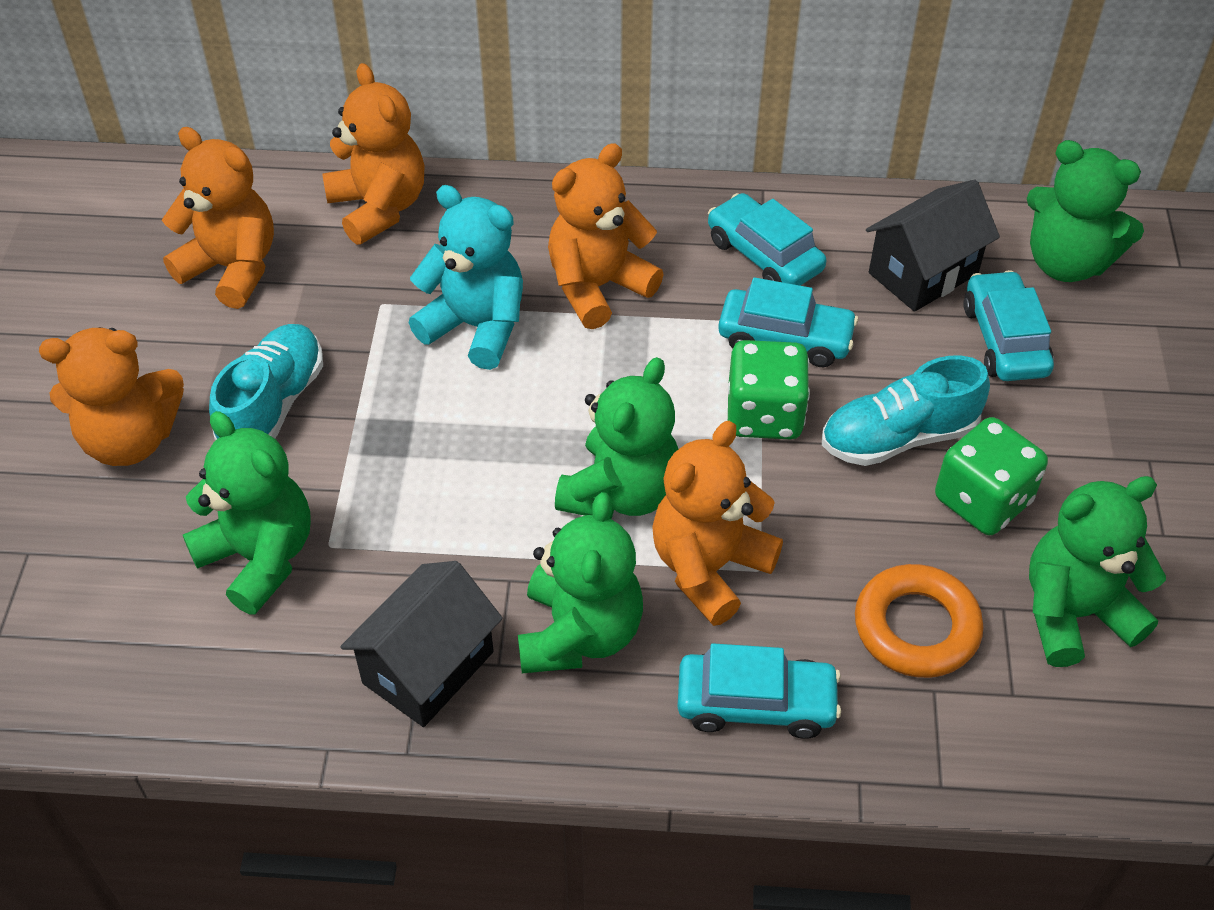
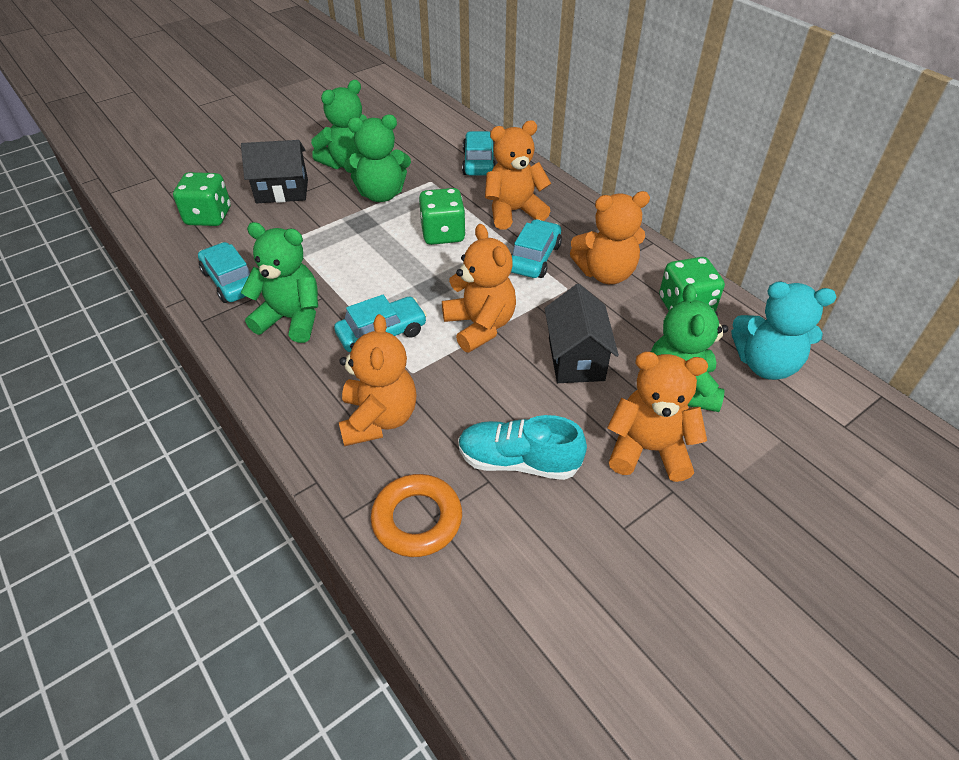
green dice: 2 -> 3
green teddy bear: 5 -> 4
turquoise shoe: 2 -> 1

